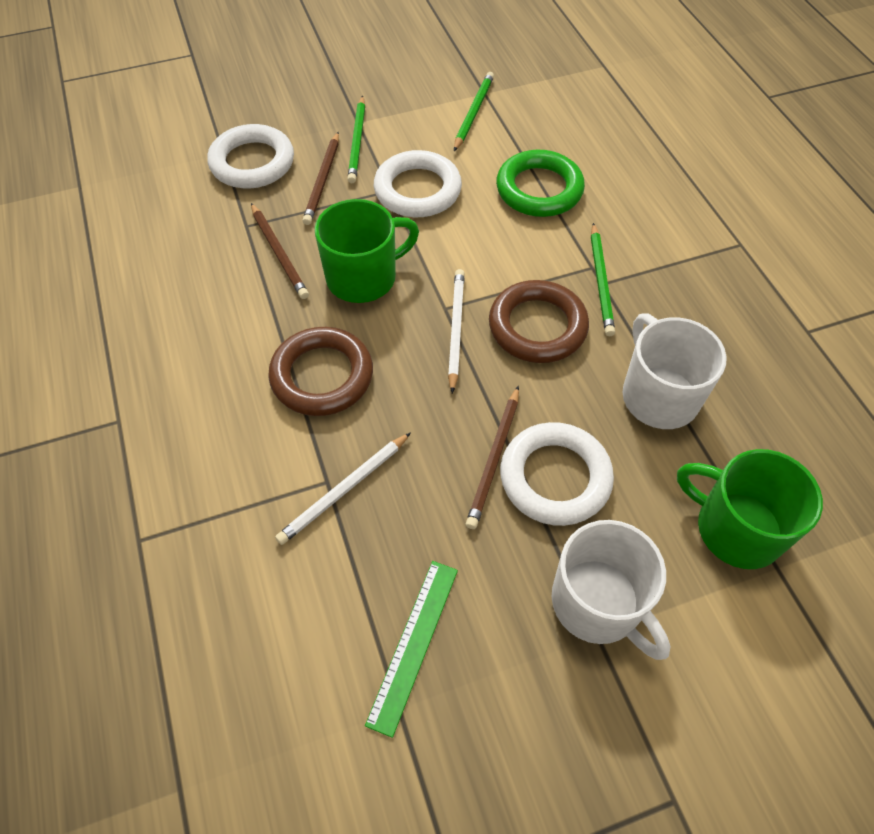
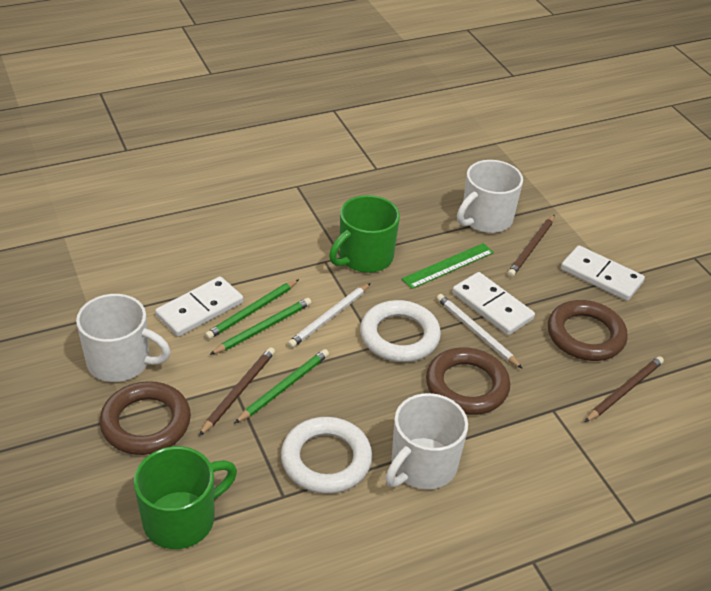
brown ring: 2 -> 3
green ring: 1 -> 0
white domino: 0 -> 3
white mug: 2 -> 3
white ring: 3 -> 2

